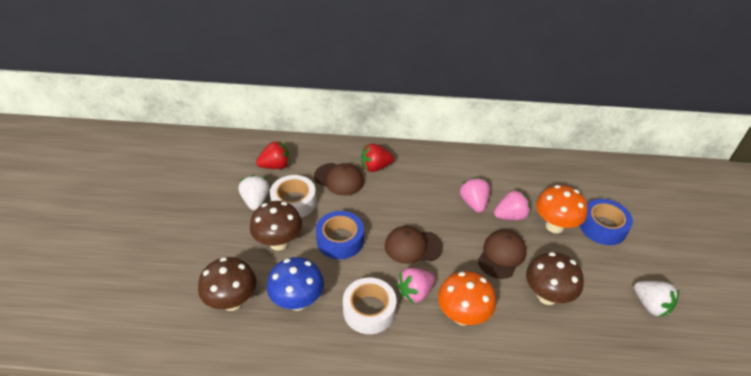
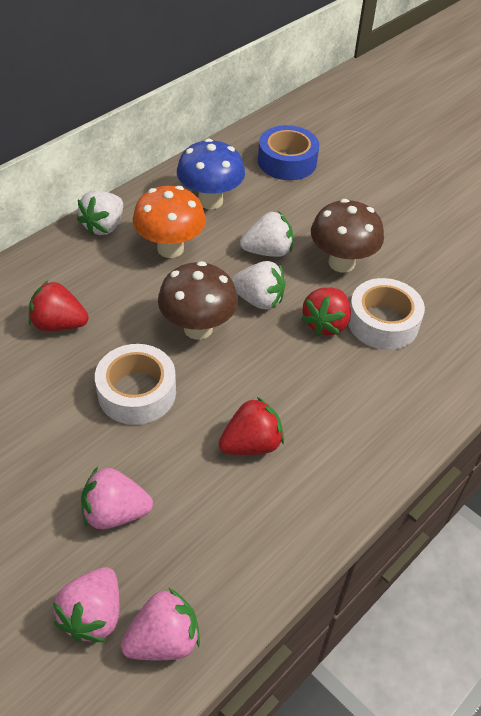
blue tape: 2 -> 1
brown cap: 3 -> 0
brown mushroom: 3 -> 2
orange mushroom: 2 -> 1
red strawberry: 2 -> 3
white strawberry: 2 -> 3

